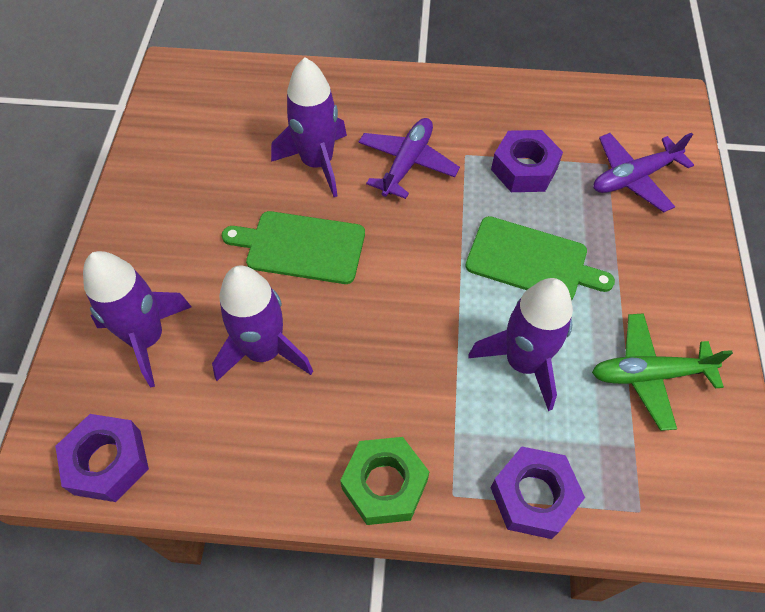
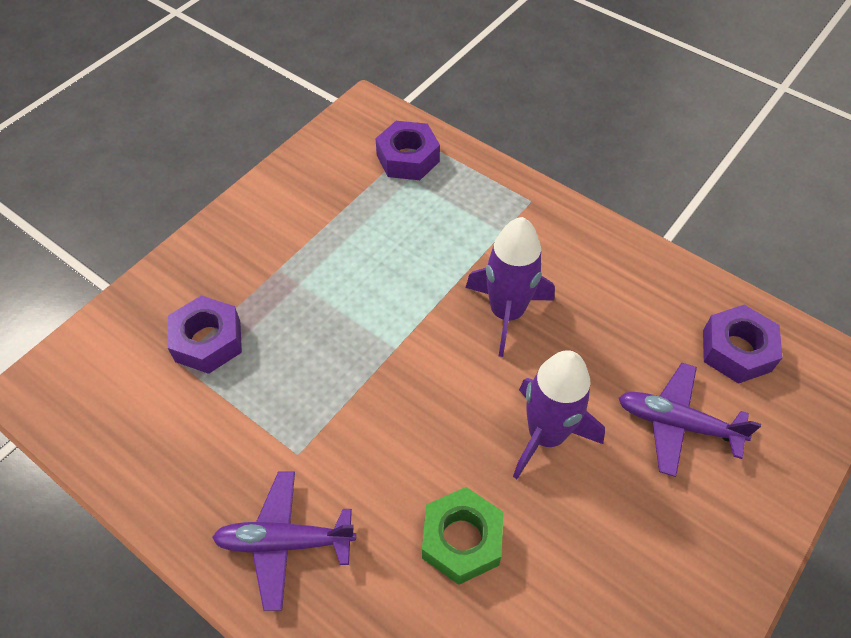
green cutting board: 2 -> 0
green plane: 1 -> 0
purple rocket: 4 -> 2

